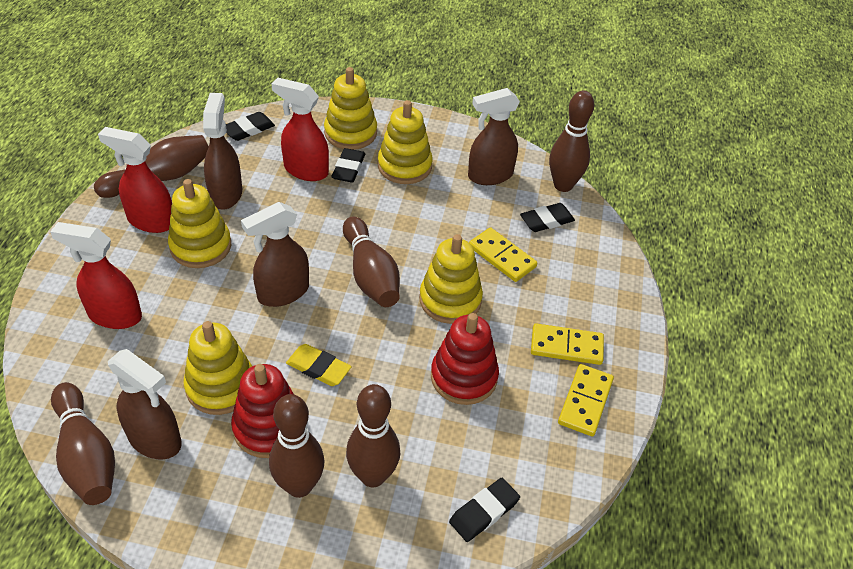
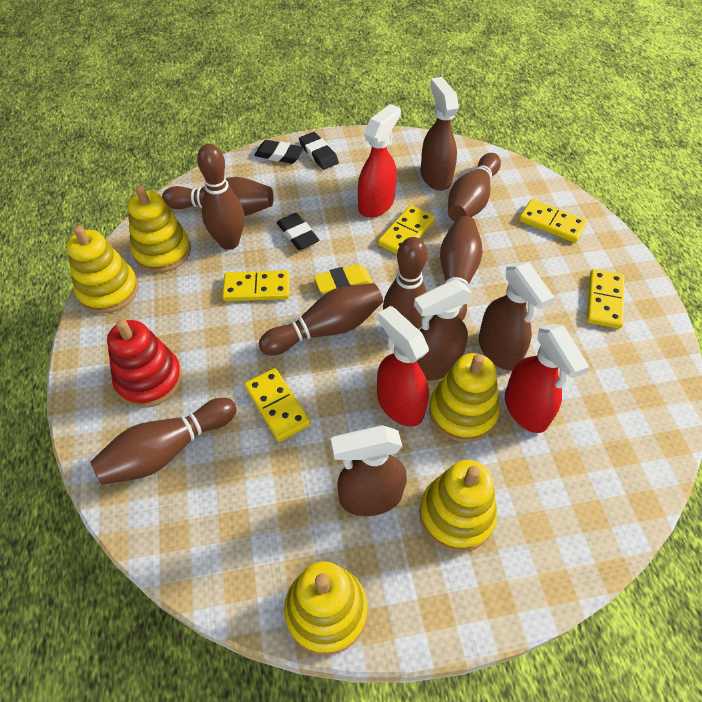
black eraser: 4 -> 3
brown bowling pin: 6 -> 7
red stacking toy: 2 -> 1
yellow domino: 3 -> 5

